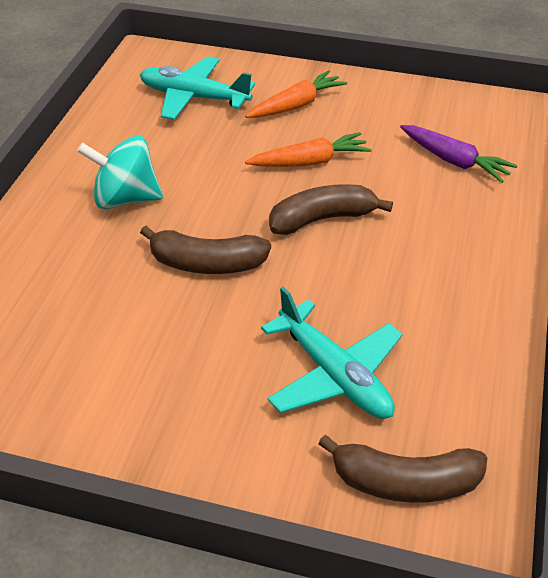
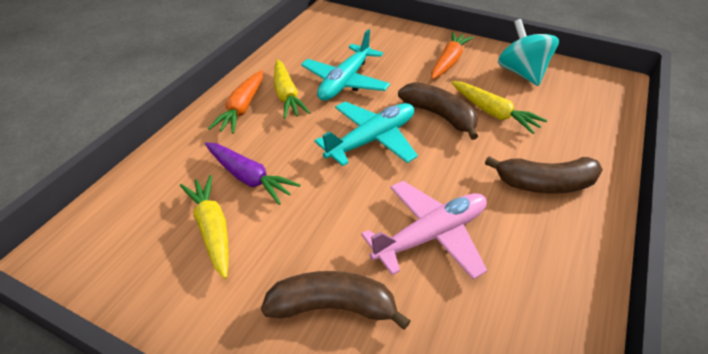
pink plane: 0 -> 1
yellow carrot: 0 -> 3

